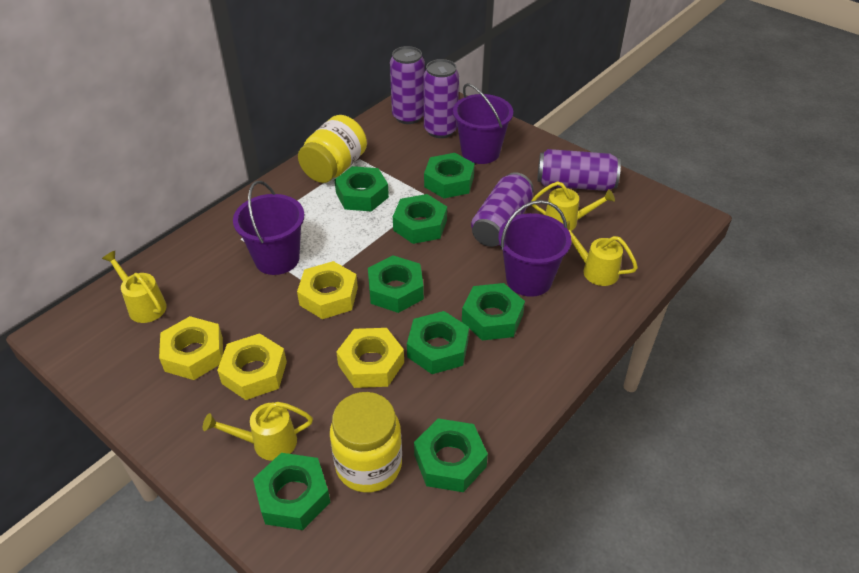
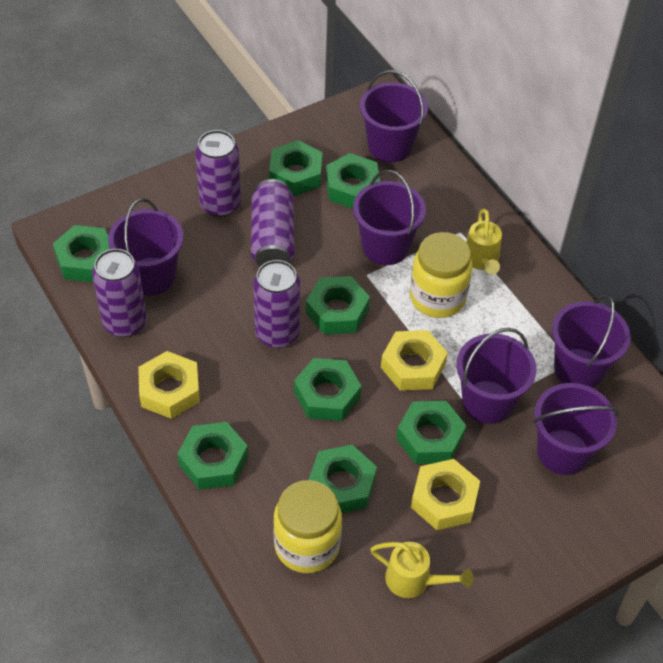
purple bucket: 3 -> 6
yellow nut: 4 -> 3
yellow watering can: 4 -> 2

